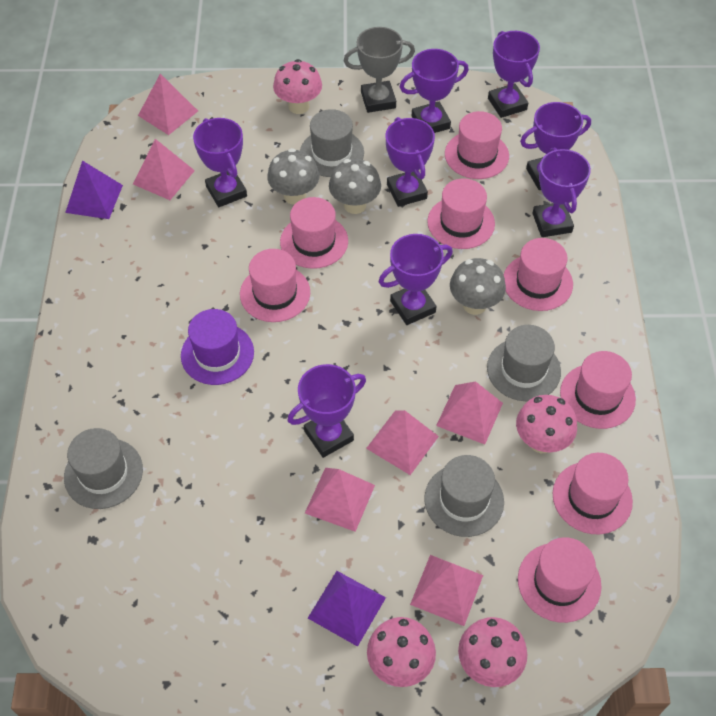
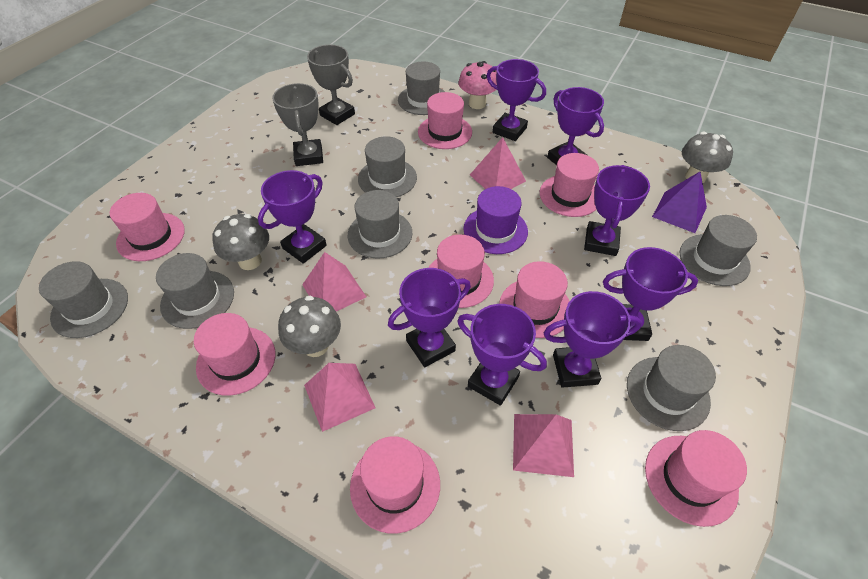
grey hat: 4 -> 7
grey trophy: 1 -> 2
pink mushroom: 4 -> 1
pink pyramid: 6 -> 4
purple pyramid: 2 -> 1

